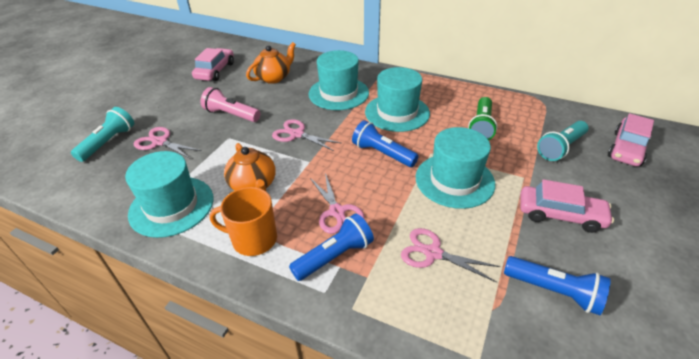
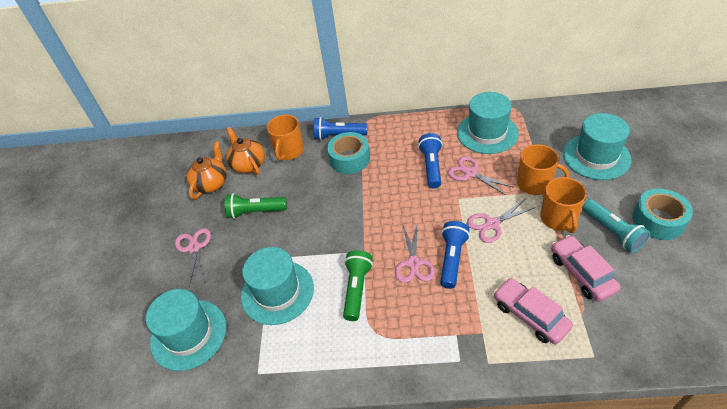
green flashlight: 1 -> 2
orange mug: 1 -> 3
pink car: 3 -> 2
pink flashlight: 1 -> 0
turquoise flashlight: 2 -> 1
turquoise tape: 0 -> 2

